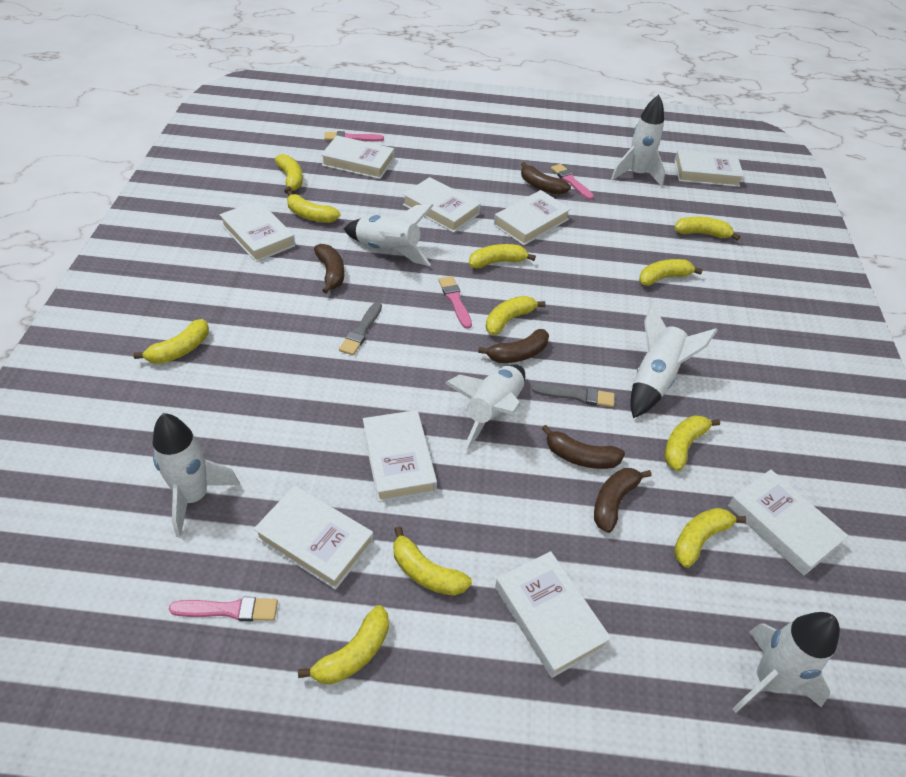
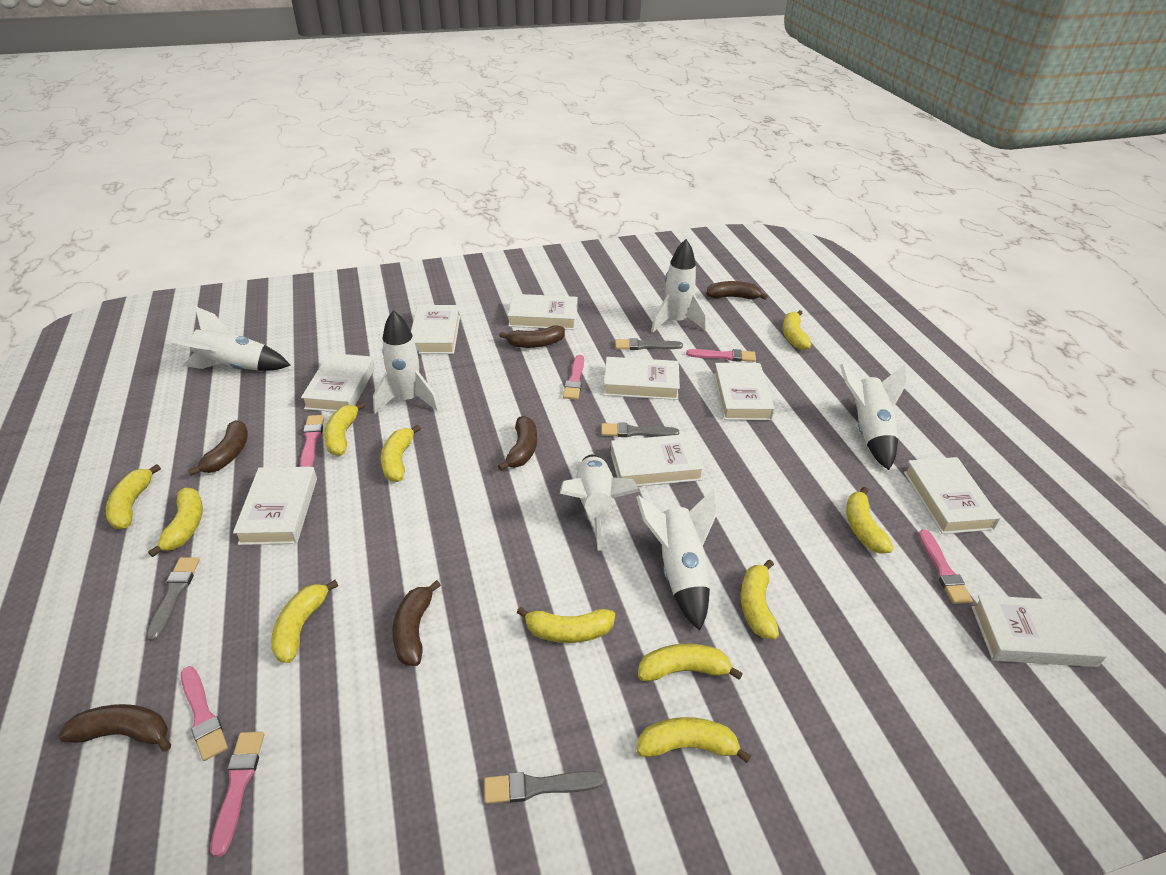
brown banana: 5 -> 6
grey brush: 2 -> 4
pink brush: 4 -> 6

